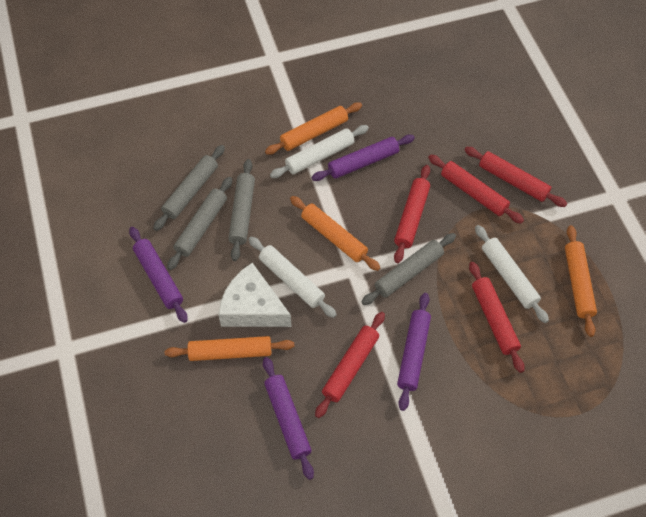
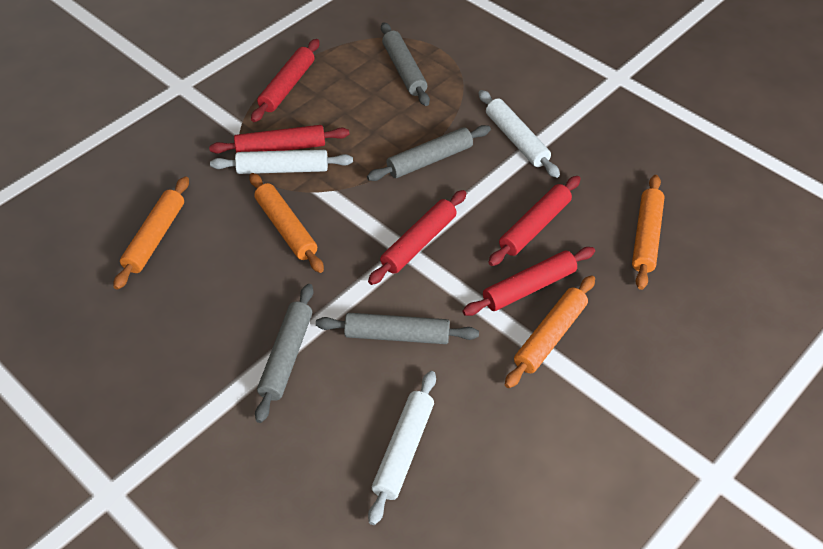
purple rolling pin: 4 -> 0
white cheese: 1 -> 0

